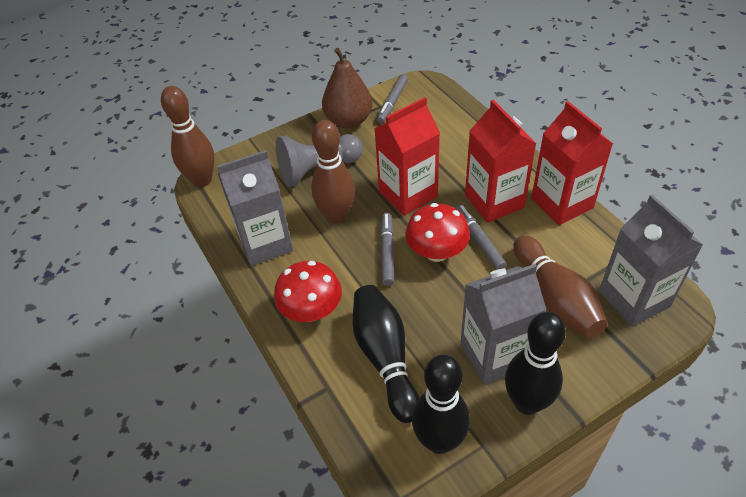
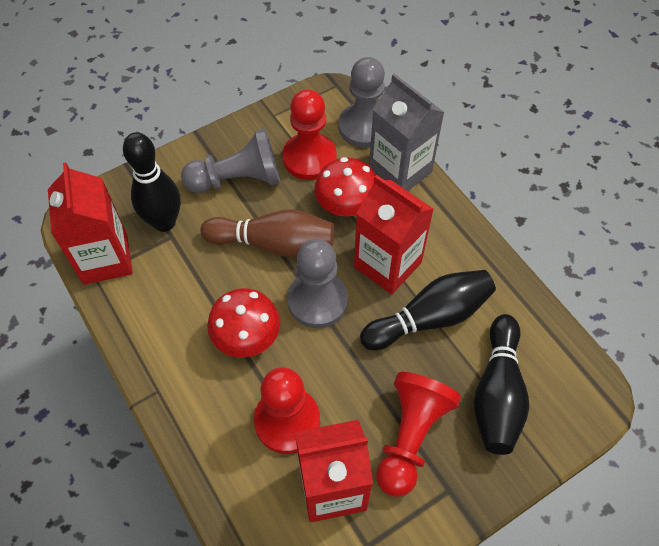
brown bowling pin: 3 -> 1
brown pear: 1 -> 0
grey carton: 3 -> 1
grey marker: 3 -> 0
grey pawn: 1 -> 3
red pawn: 0 -> 3

